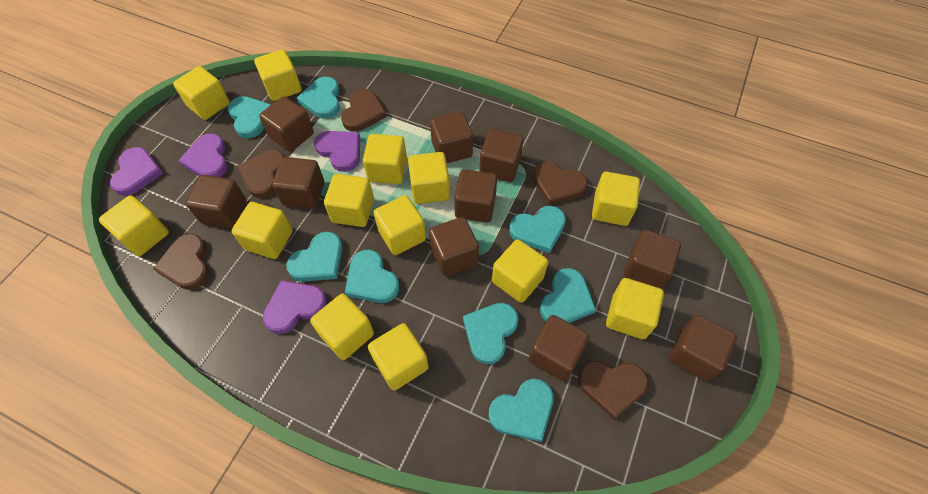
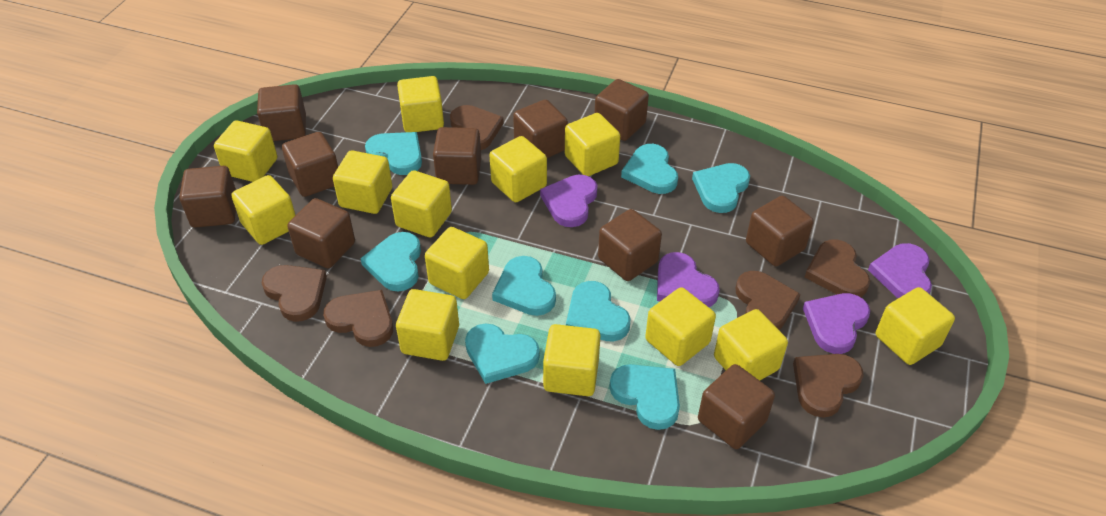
brown heart: 5 -> 6

